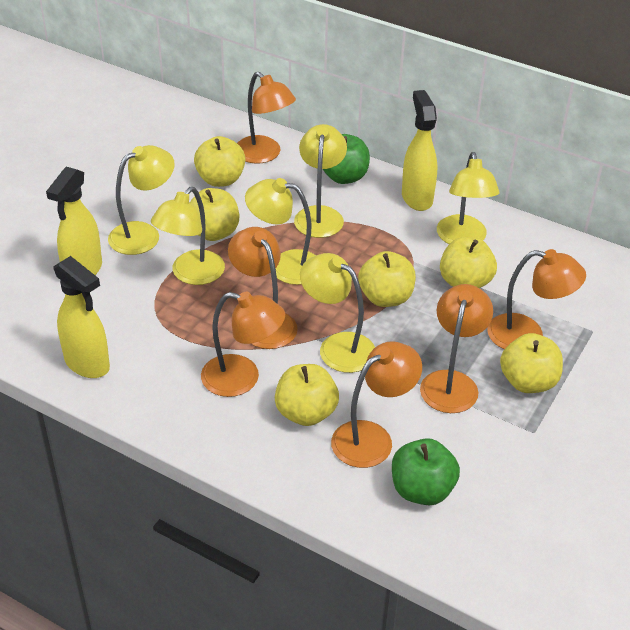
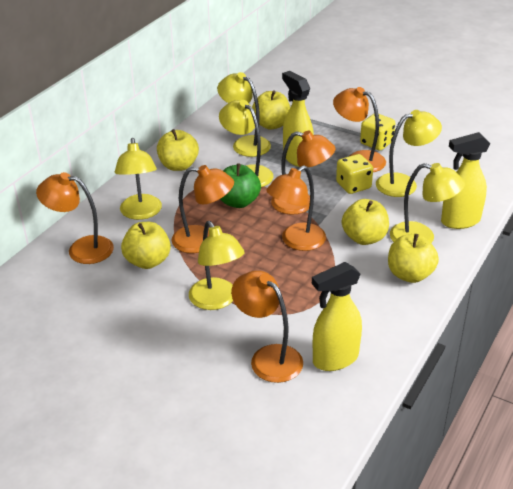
green apple: 2 -> 1
yellow apple: 6 -> 5
yellow dice: 0 -> 2

